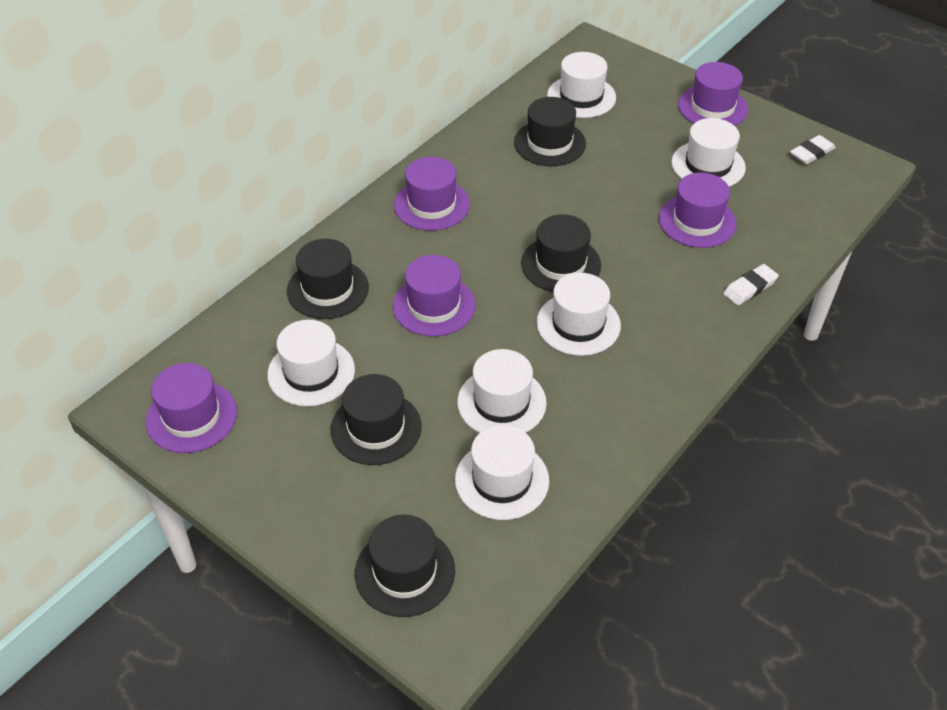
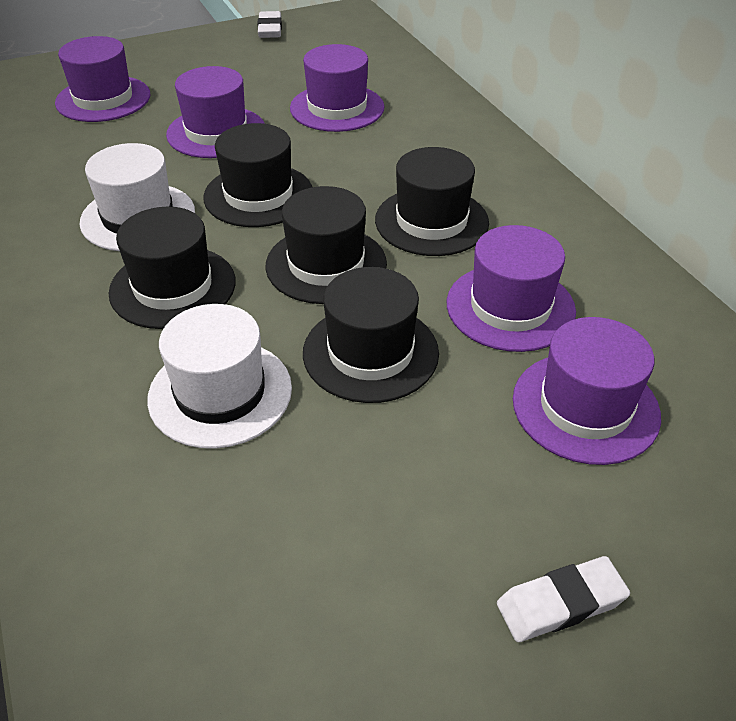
white hat: 6 -> 2

